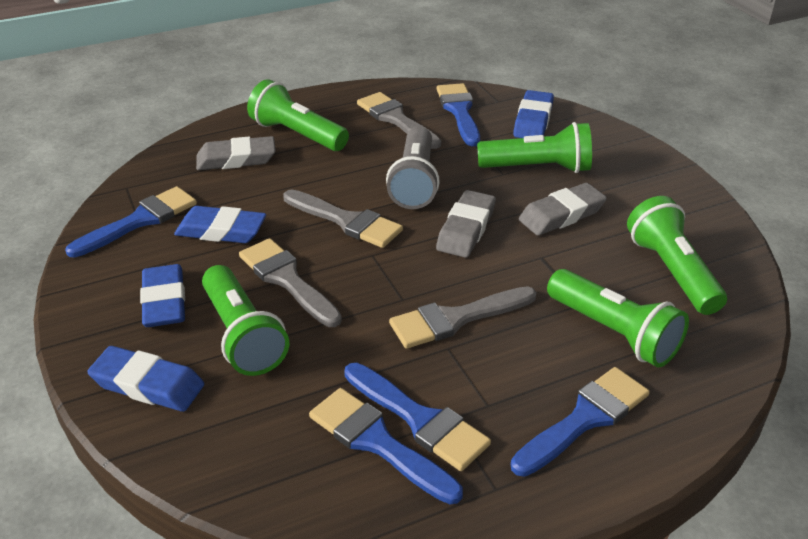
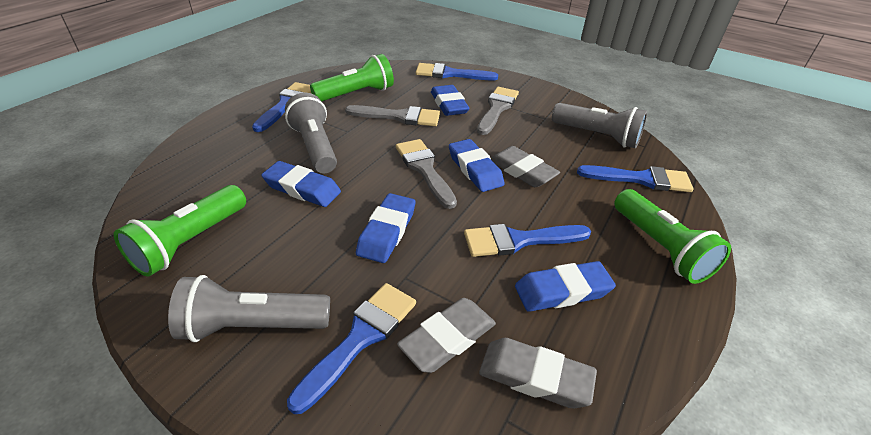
blue eraser: 4 -> 5
green flashlight: 5 -> 3
grey brush: 4 -> 3
grey flashlight: 1 -> 3

